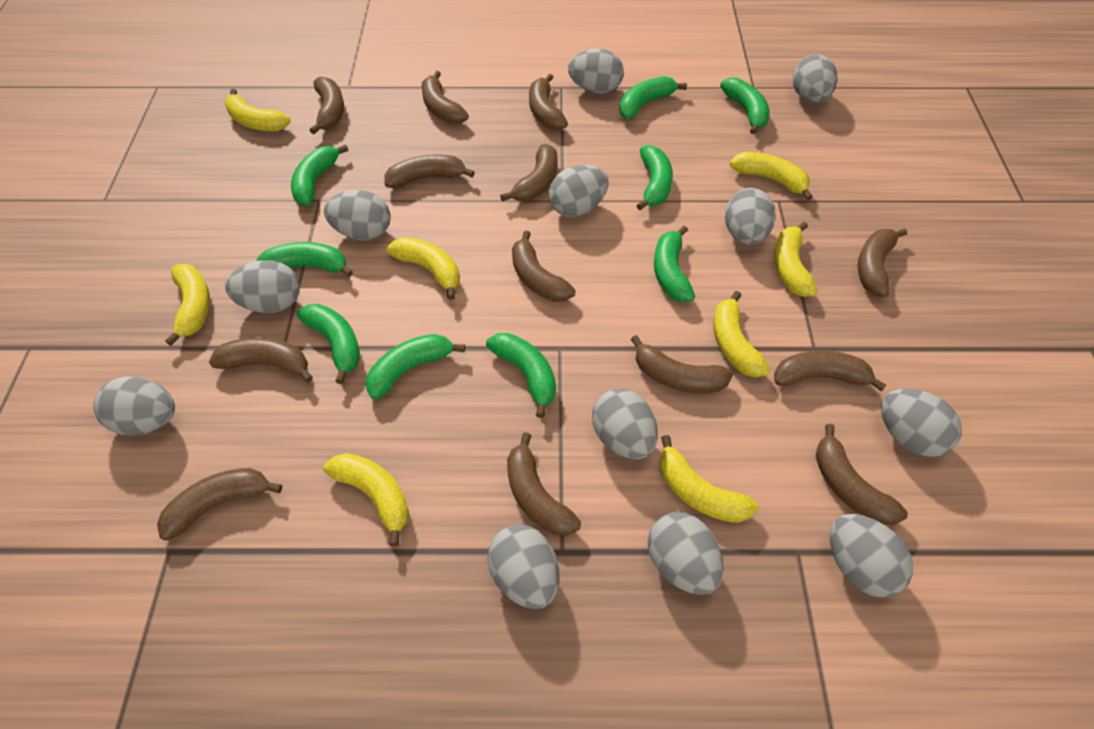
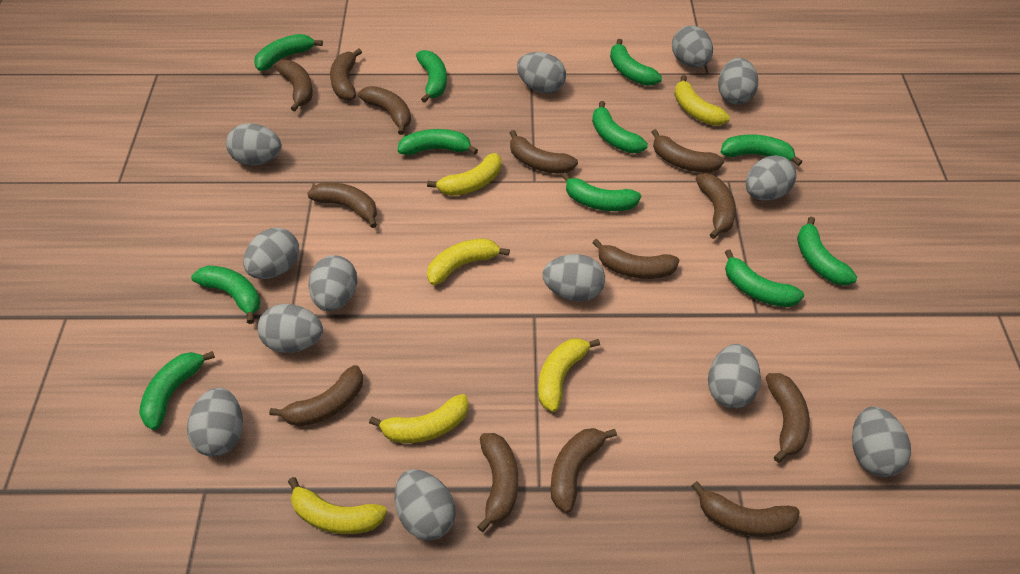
green banana: 9 -> 11
grey egg: 12 -> 13
yellow banana: 8 -> 6

